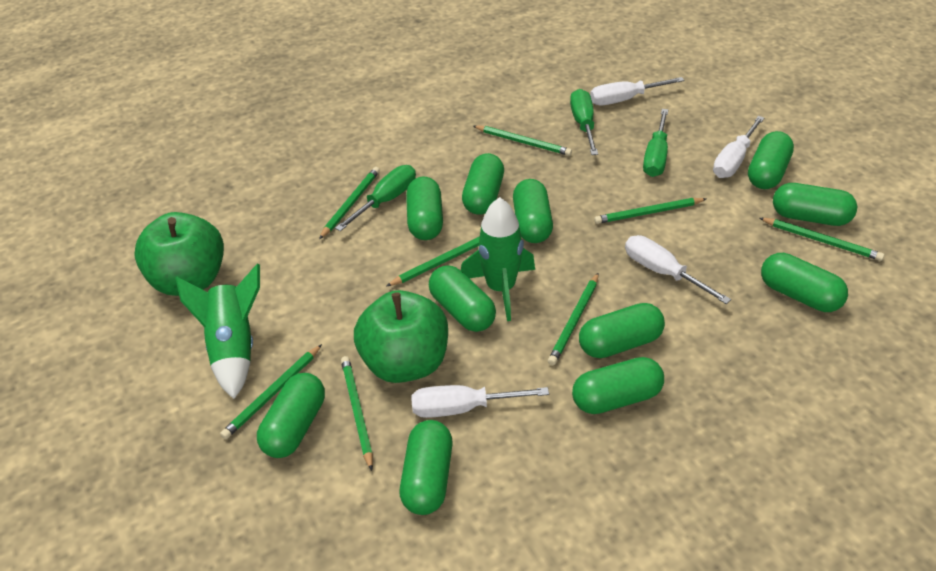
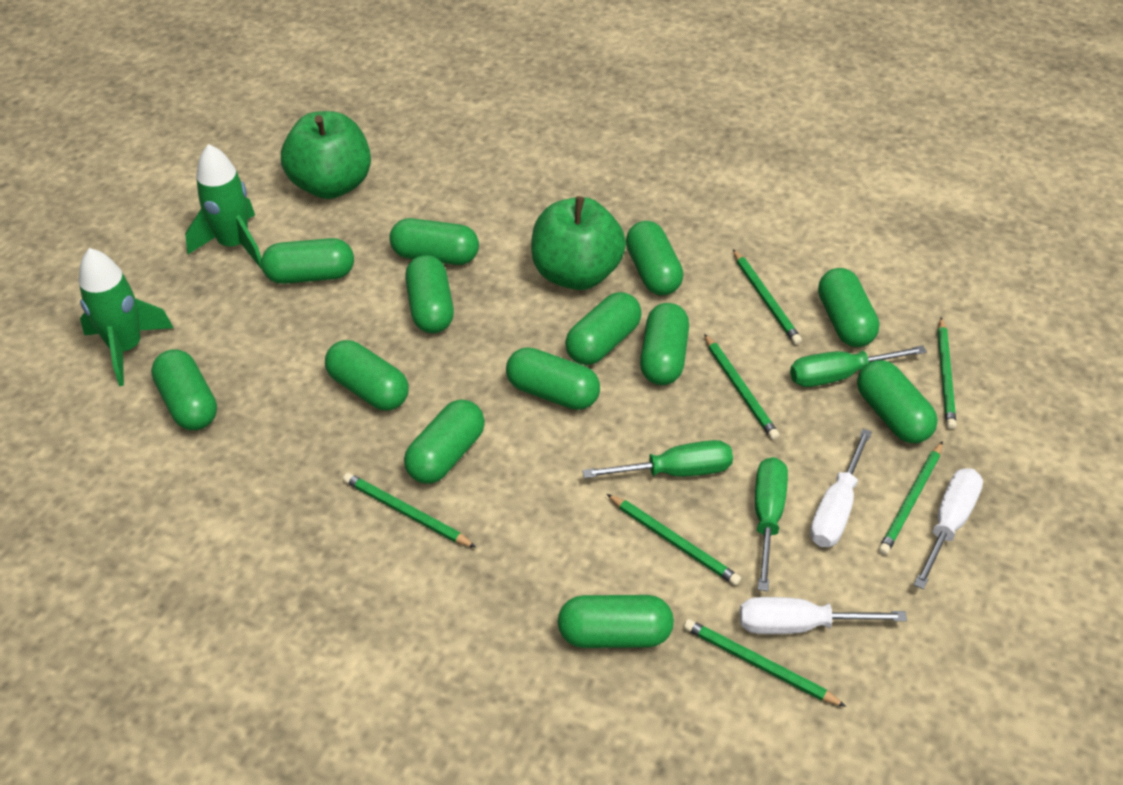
green capsule: 11 -> 13
green pencil: 8 -> 7
white screwdriver: 4 -> 3

